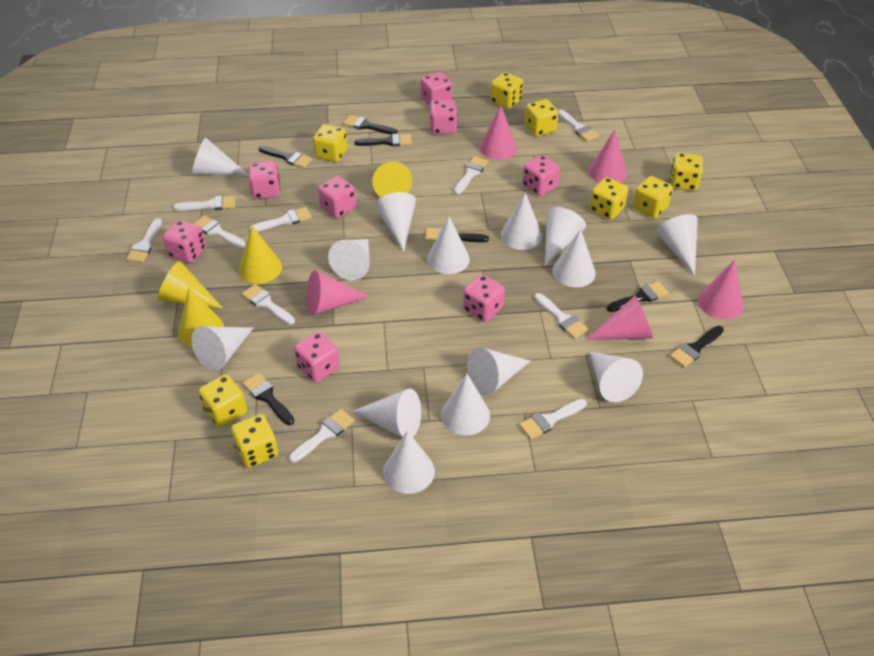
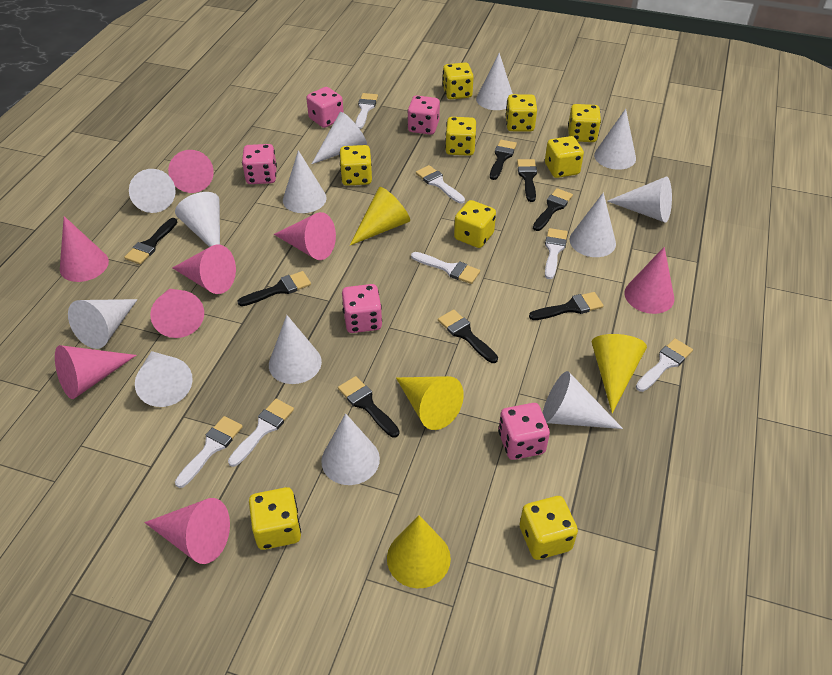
black brush: 7 -> 8
pink cone: 5 -> 8
pink dice: 8 -> 5
white brush: 10 -> 7
white cone: 14 -> 13
yellow dice: 8 -> 9

